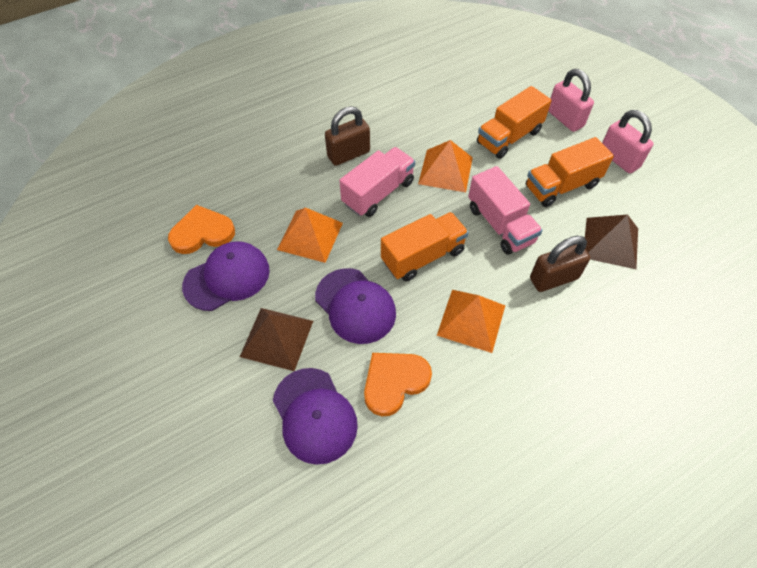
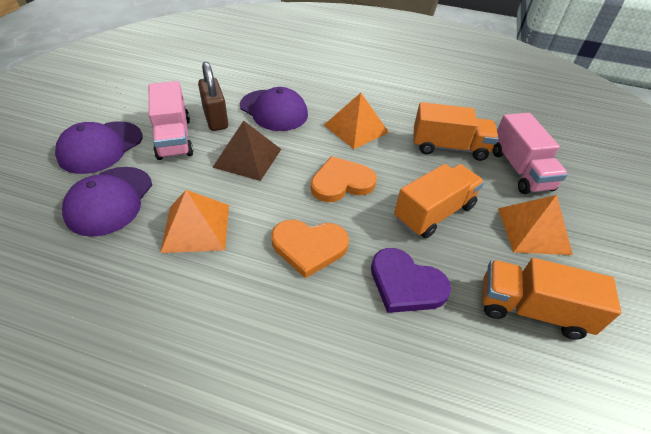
brown padlock: 2 -> 1
brown pyramid: 2 -> 1
pink padlock: 2 -> 0
purple heart: 0 -> 1

